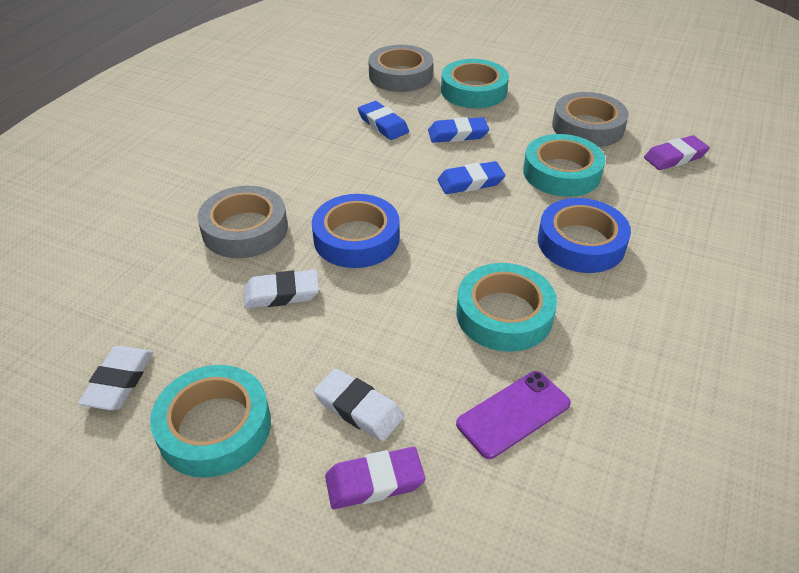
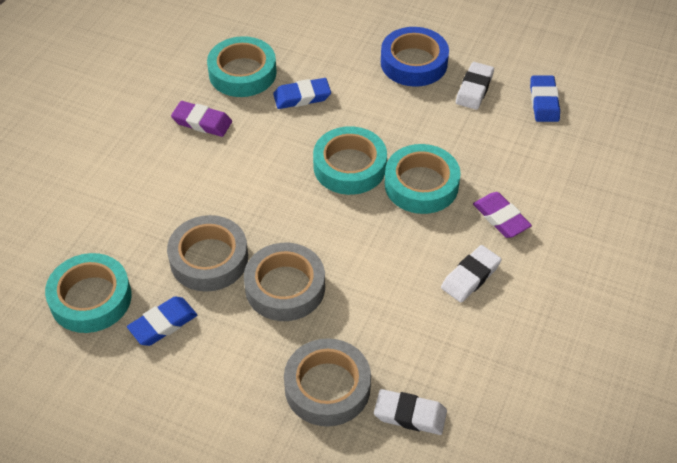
blue tape: 2 -> 1
purple phone: 1 -> 0

